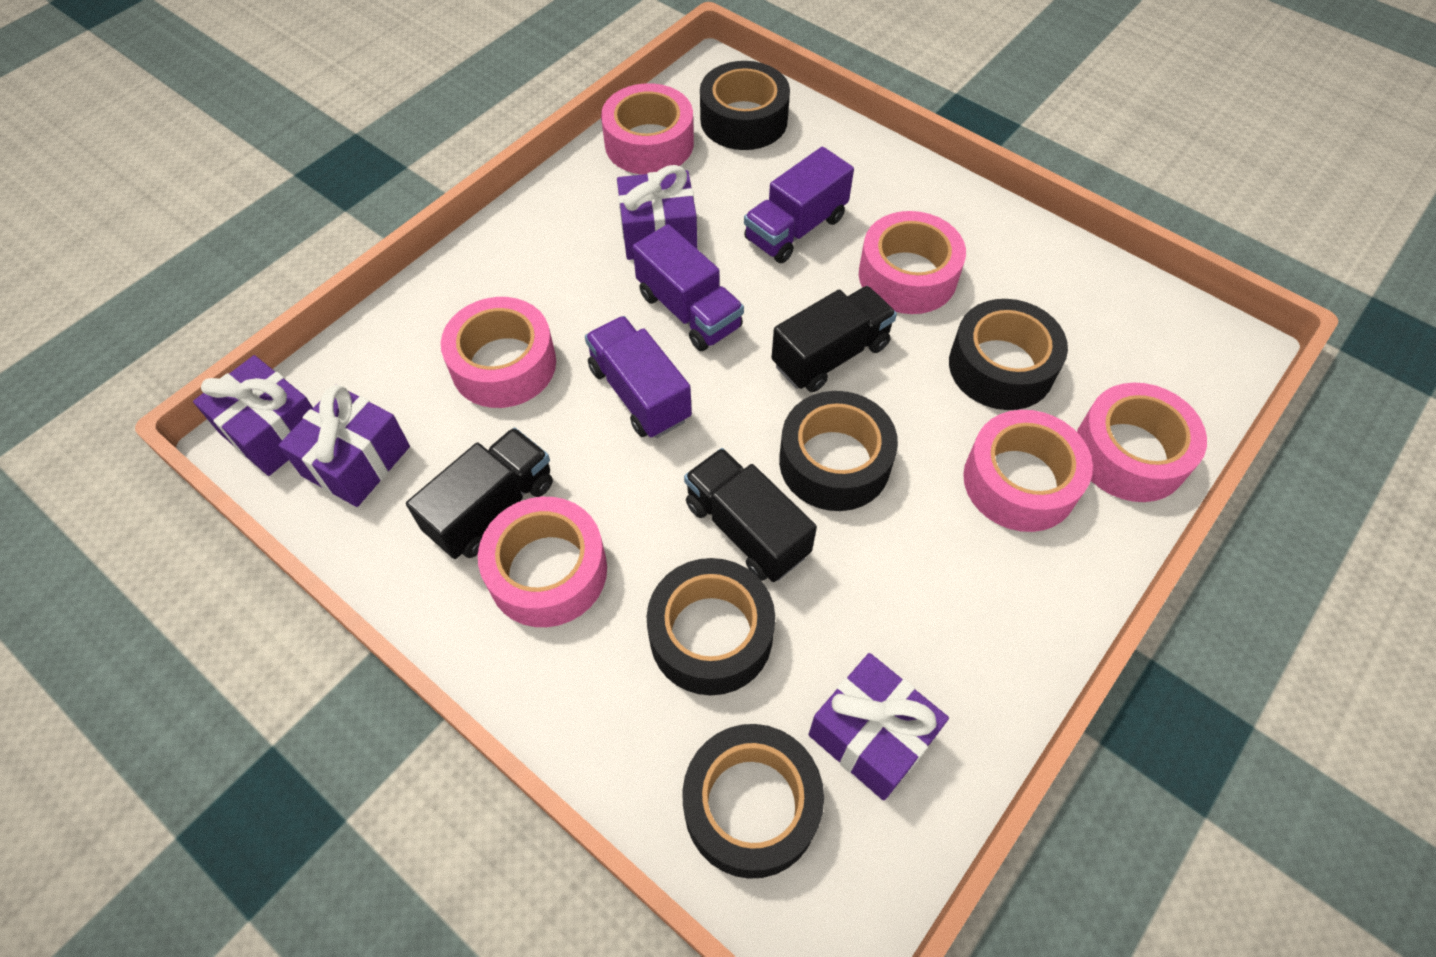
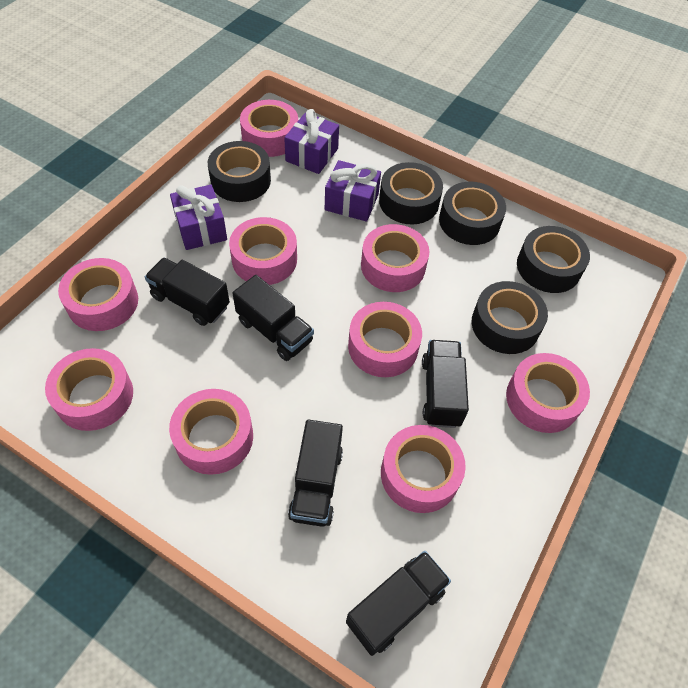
black truck: 3 -> 5
pink tape: 6 -> 9
purple gift: 4 -> 3
purple truck: 3 -> 0

